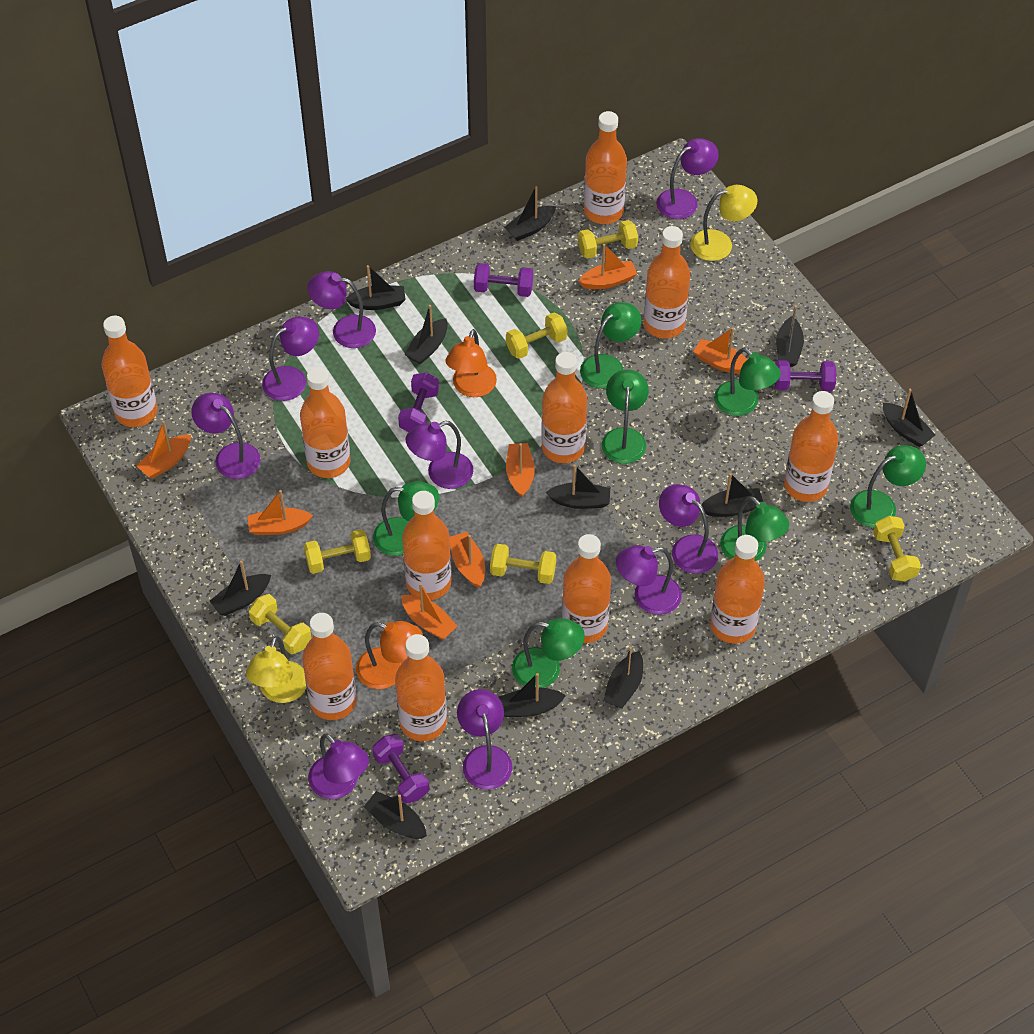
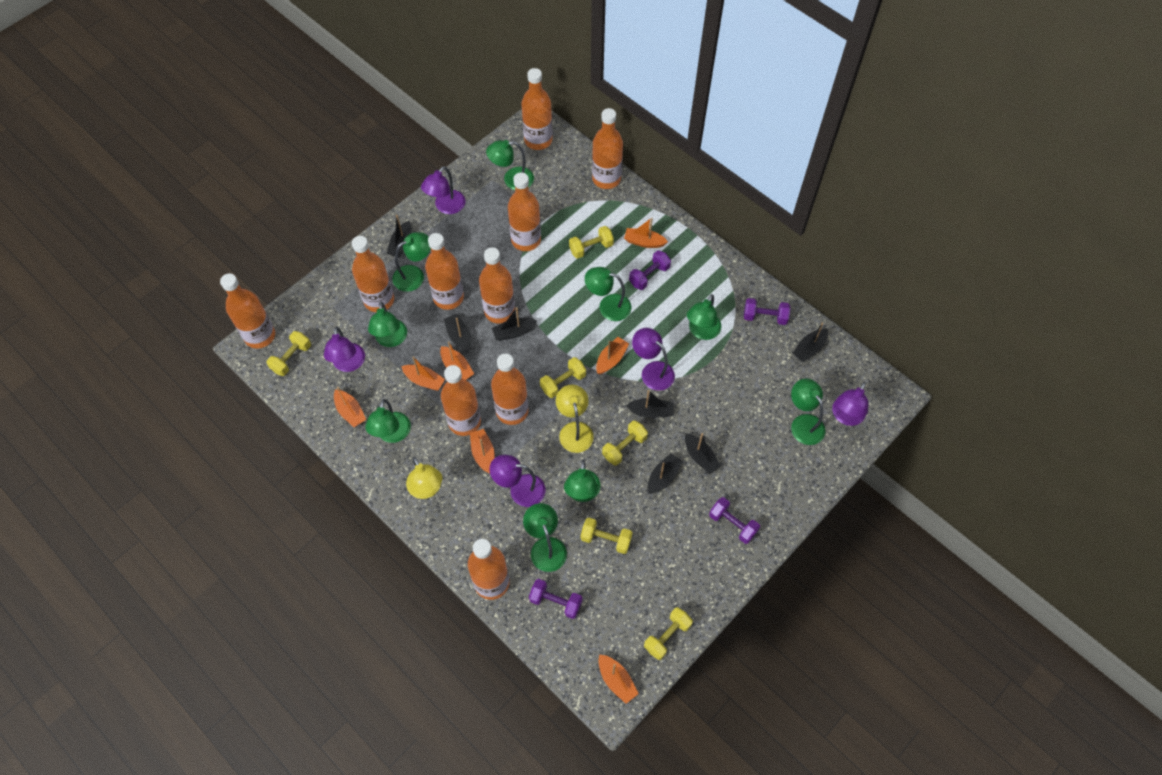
black boat: 11 -> 7
green lamp: 7 -> 9
orange bottle: 11 -> 10
orange lamp: 2 -> 0
purple lamp: 9 -> 5

